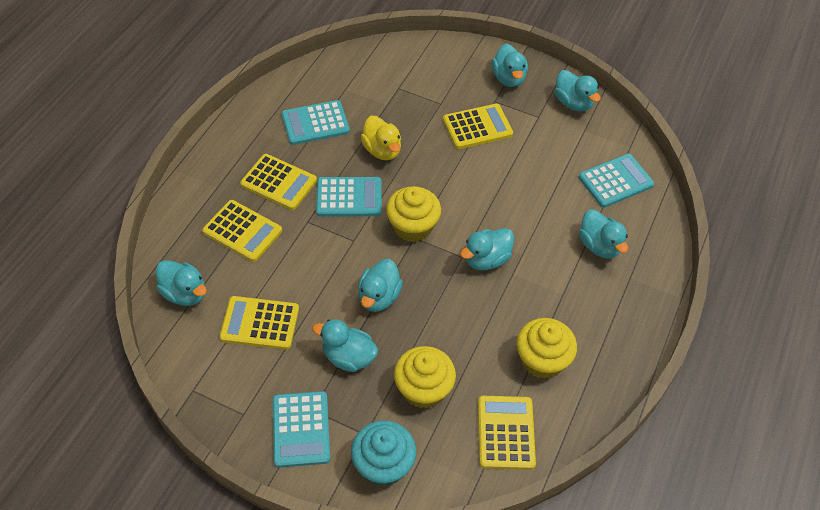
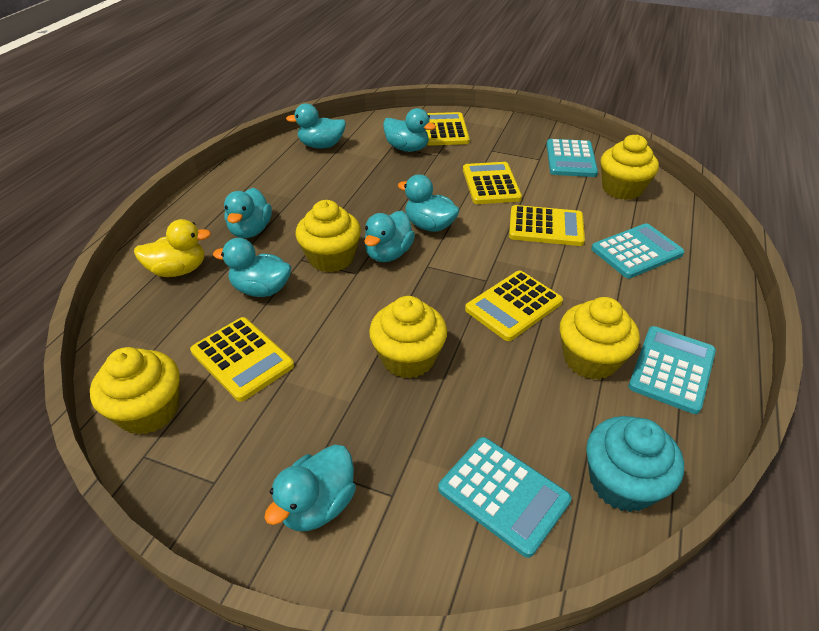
yellow cupcake: 3 -> 5

